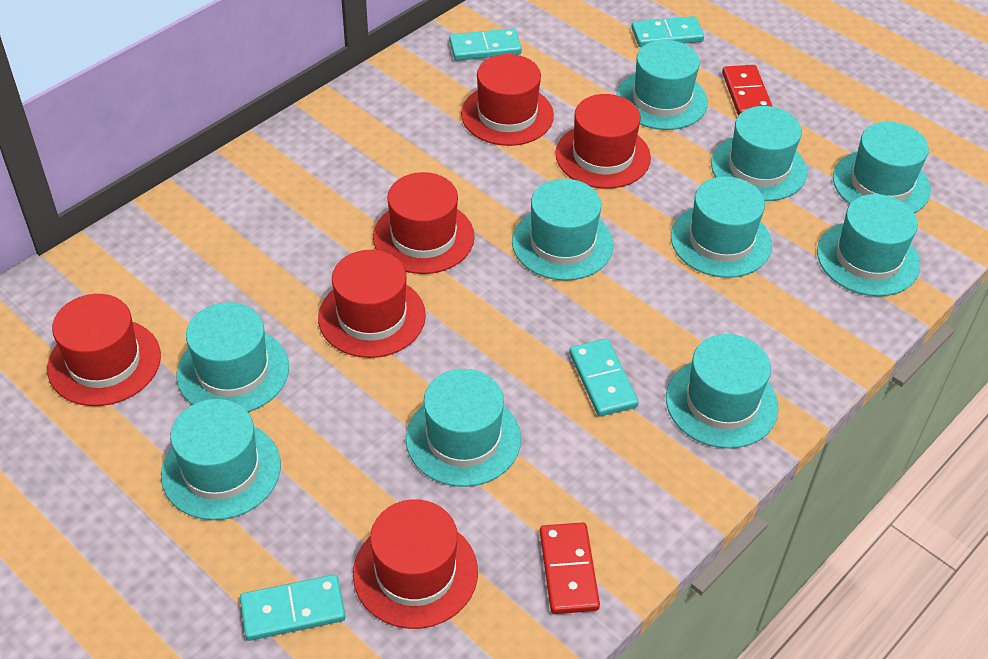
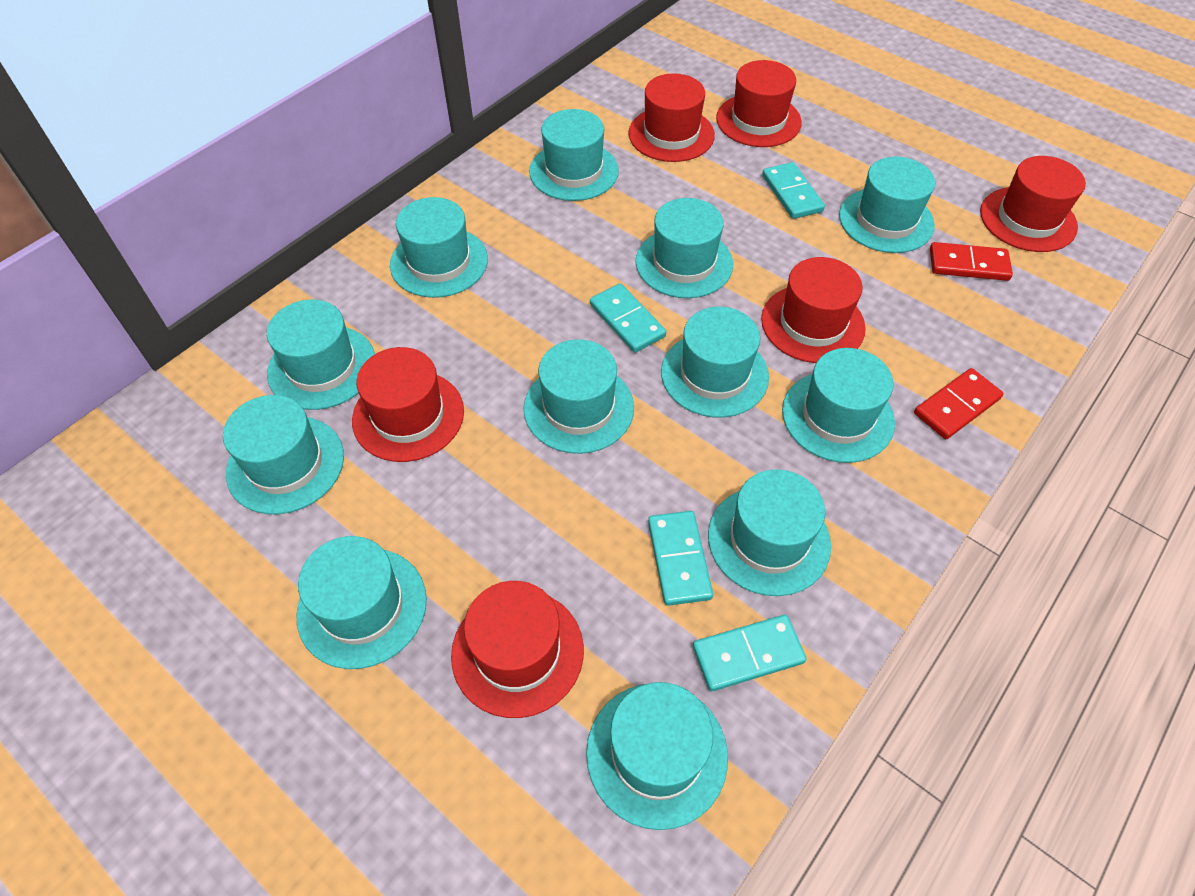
turquoise hat: 10 -> 12

